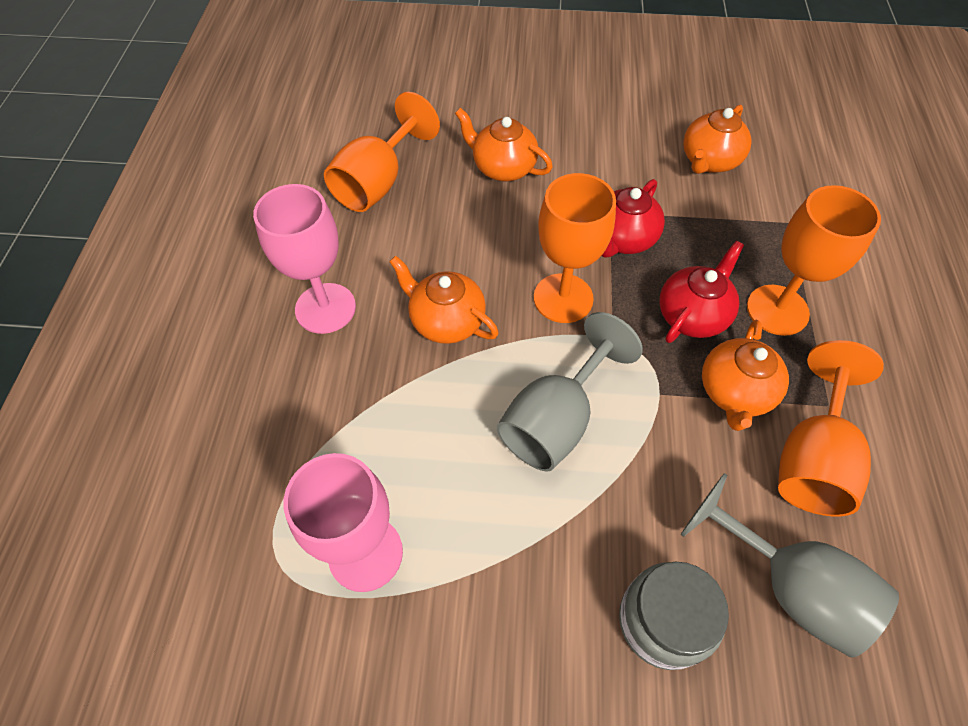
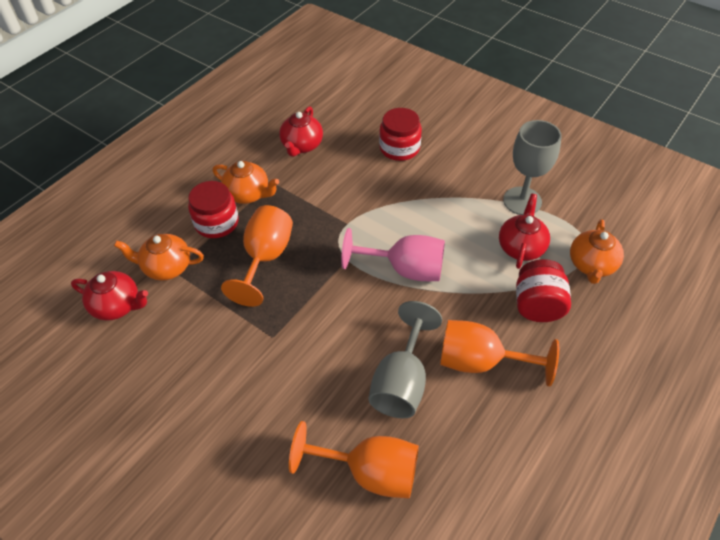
grey jar: 1 -> 0
orange goblet: 4 -> 3
orange teapot: 4 -> 3
pink goblet: 2 -> 1
red jar: 0 -> 3
red teapot: 2 -> 3

